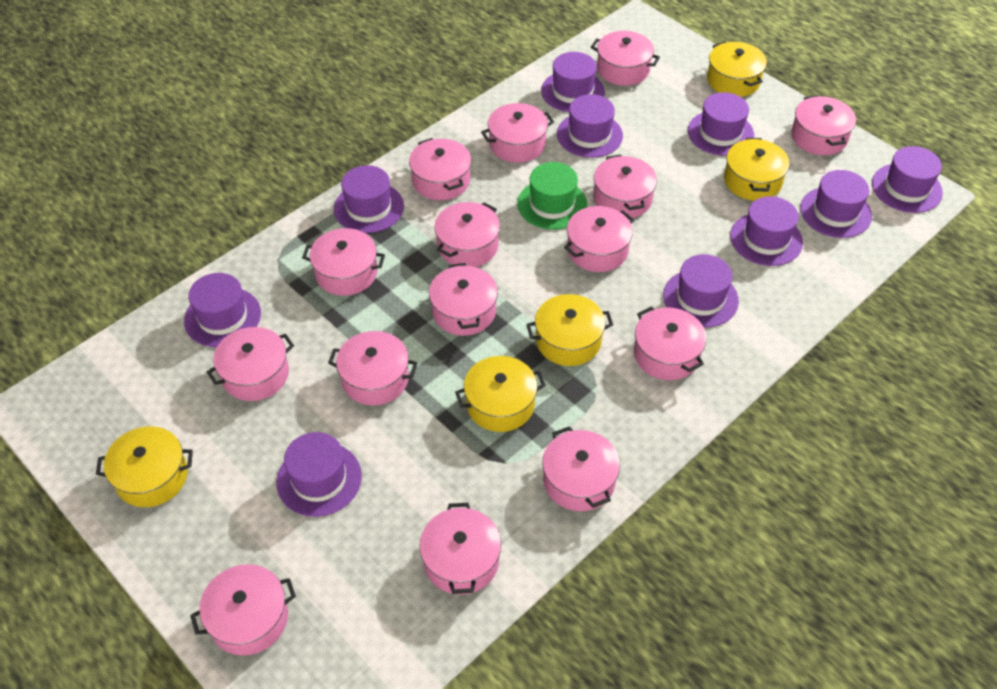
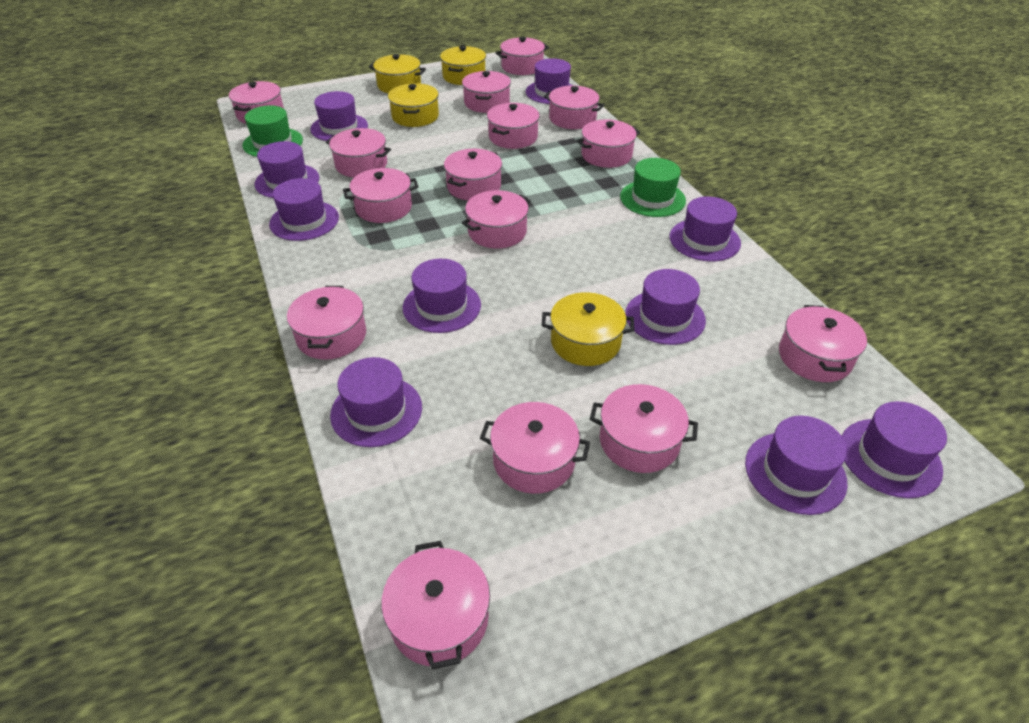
green hat: 1 -> 2
yellow pot: 5 -> 4

